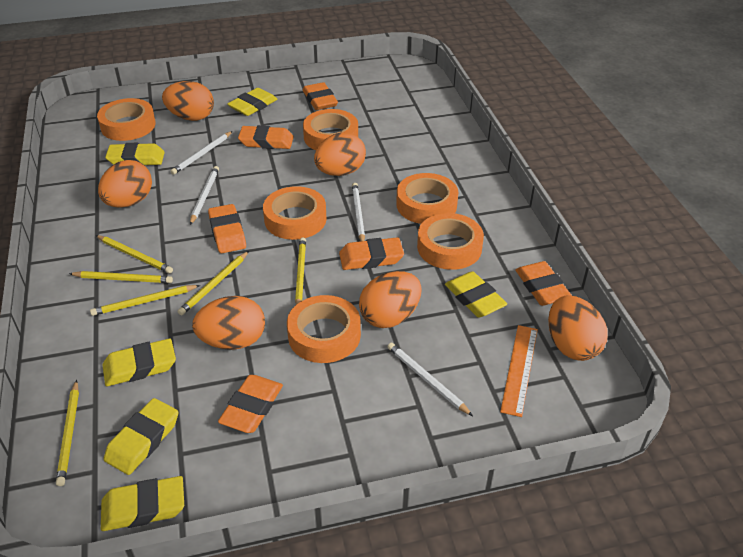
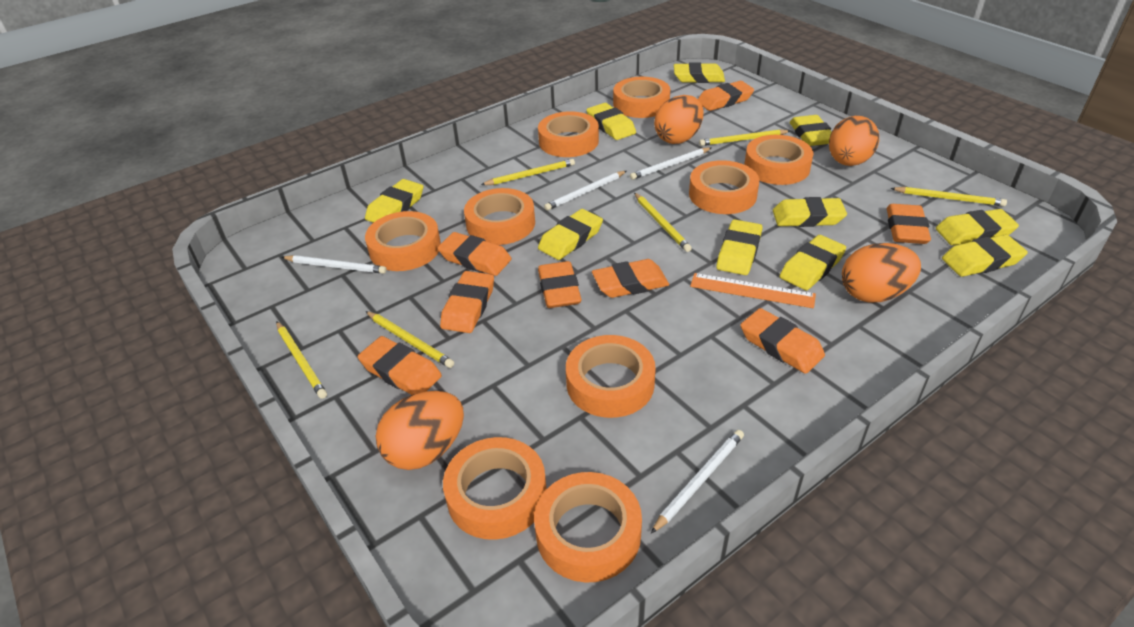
orange egg: 6 -> 4
orange eraser: 6 -> 8
orange tape: 6 -> 9
yellow eraser: 6 -> 10

